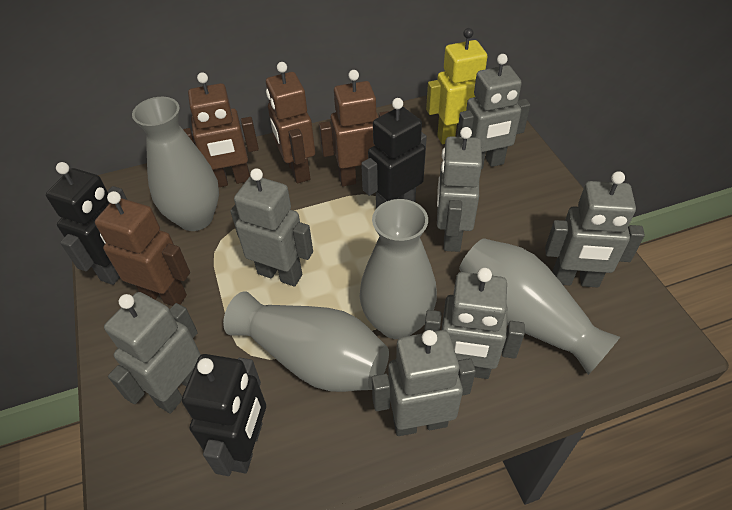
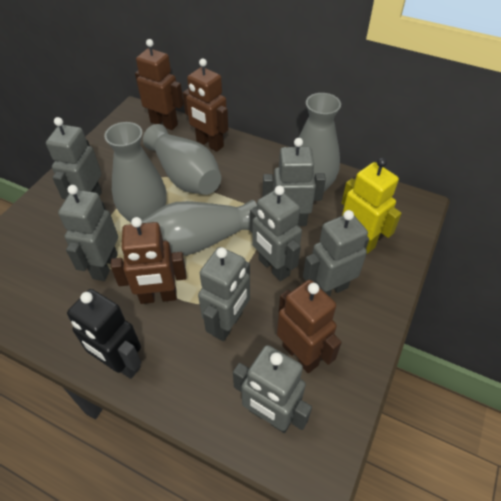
black robot: 3 -> 1

